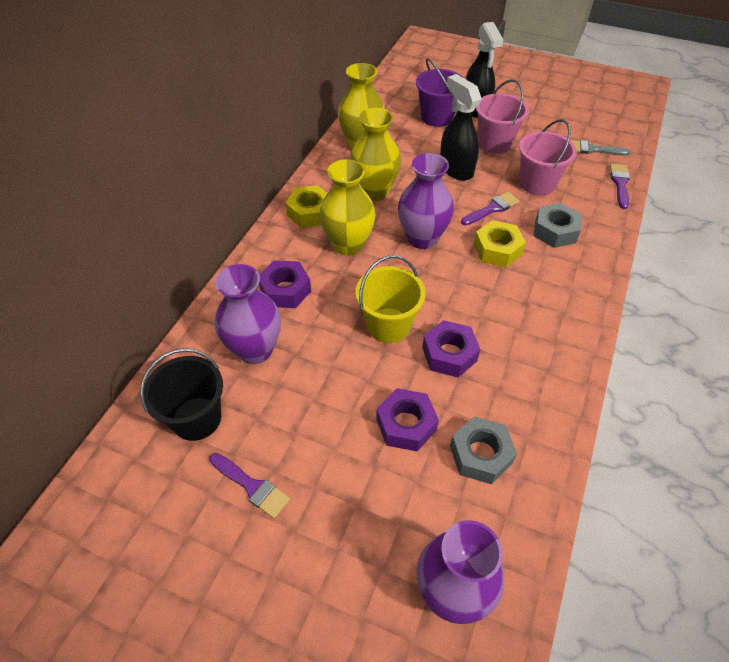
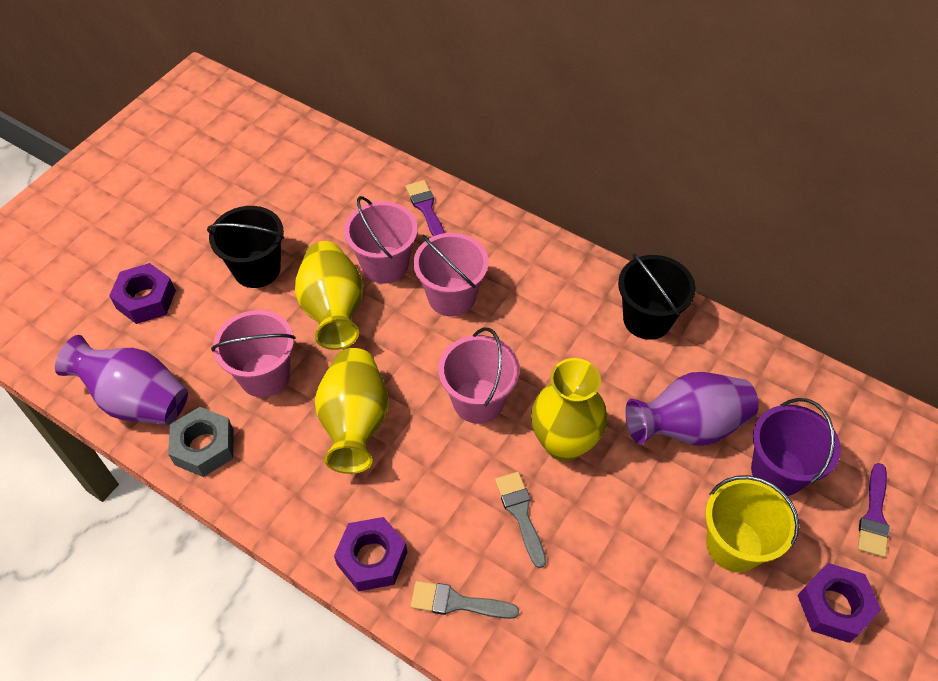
black bucket: 1 -> 2
black spray bottle: 2 -> 0
grey brush: 1 -> 2
grey nut: 2 -> 1
pink bucket: 2 -> 4
purple brush: 3 -> 2
purple vase: 3 -> 2
yellow nut: 2 -> 0

